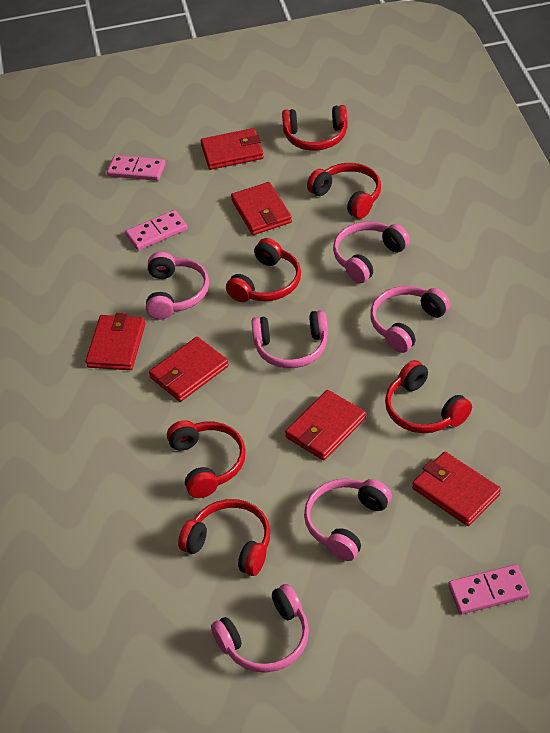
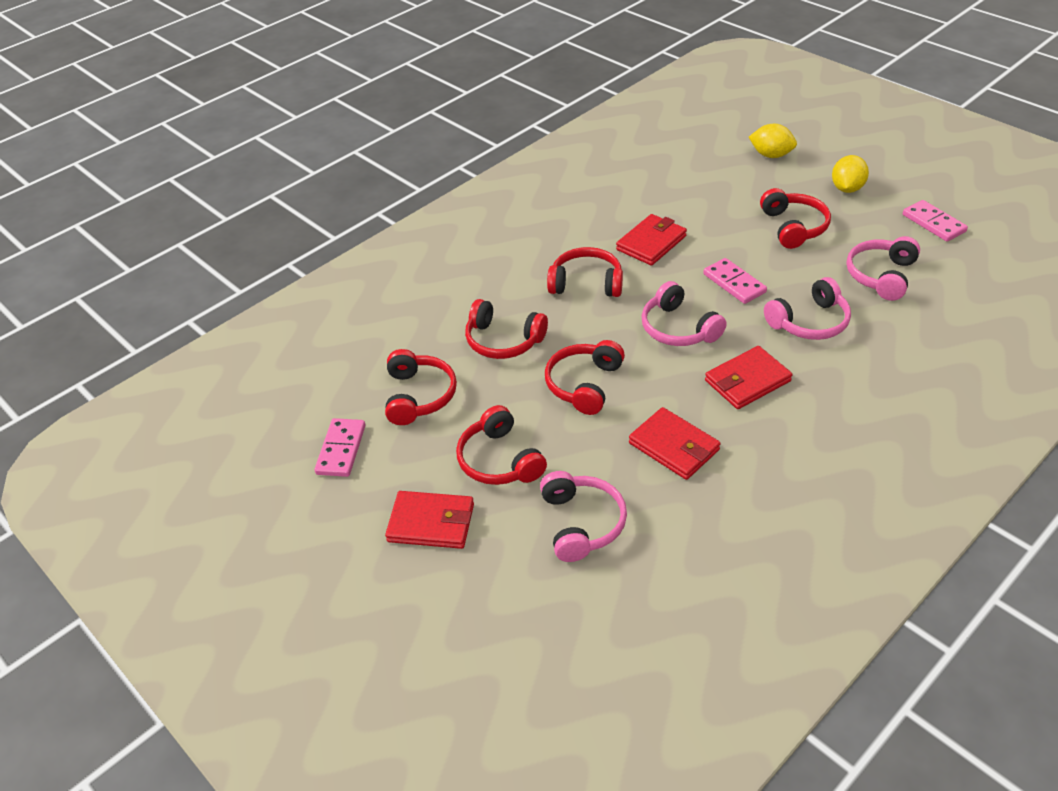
pink headphones: 6 -> 4
red wallet: 6 -> 4
yellow lemon: 0 -> 2

